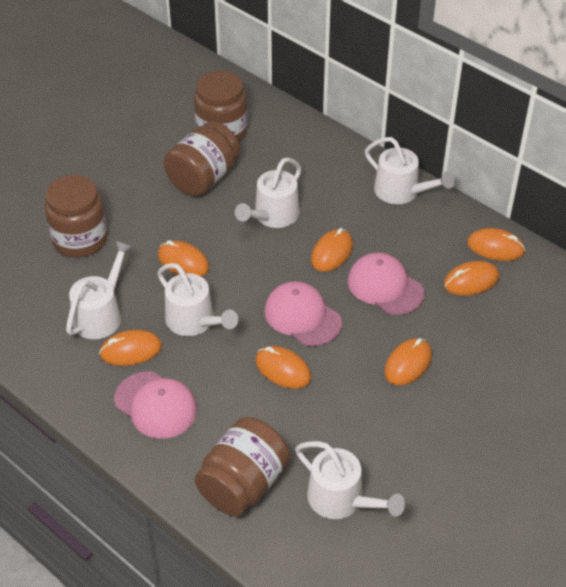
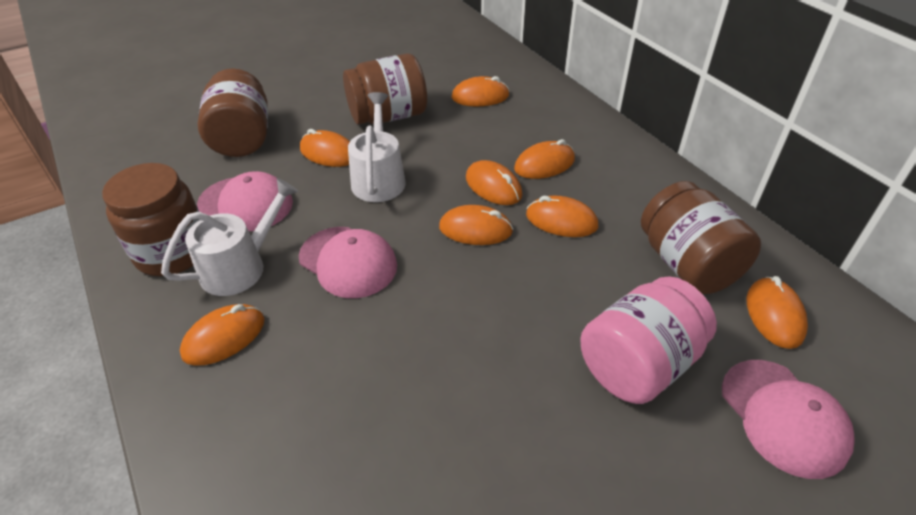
orange mouse: 7 -> 8
pink jar: 0 -> 1
white watering can: 5 -> 2

